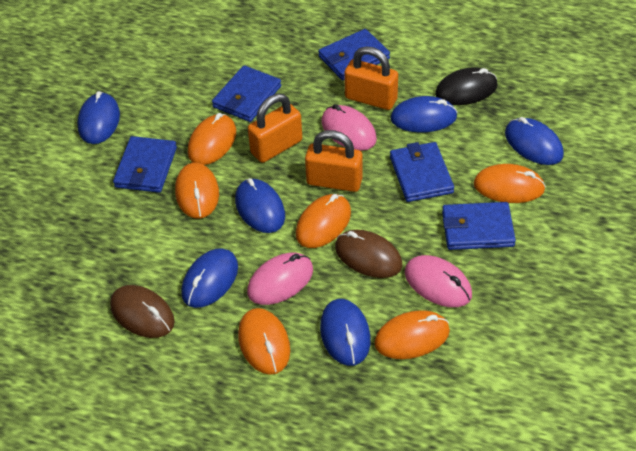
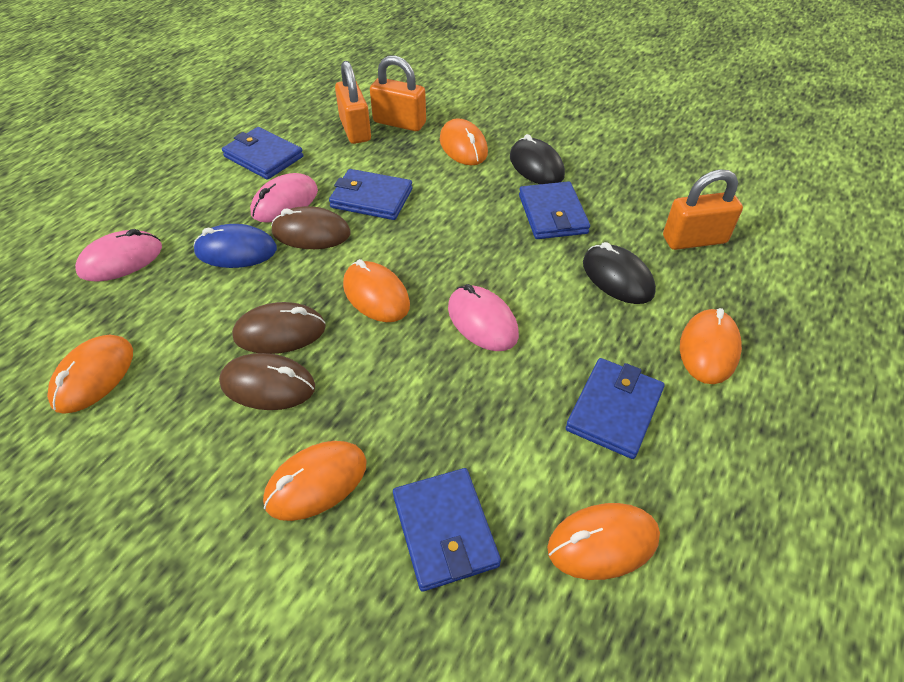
black mouse: 1 -> 2
blue mouse: 6 -> 1
brown mouse: 2 -> 3

